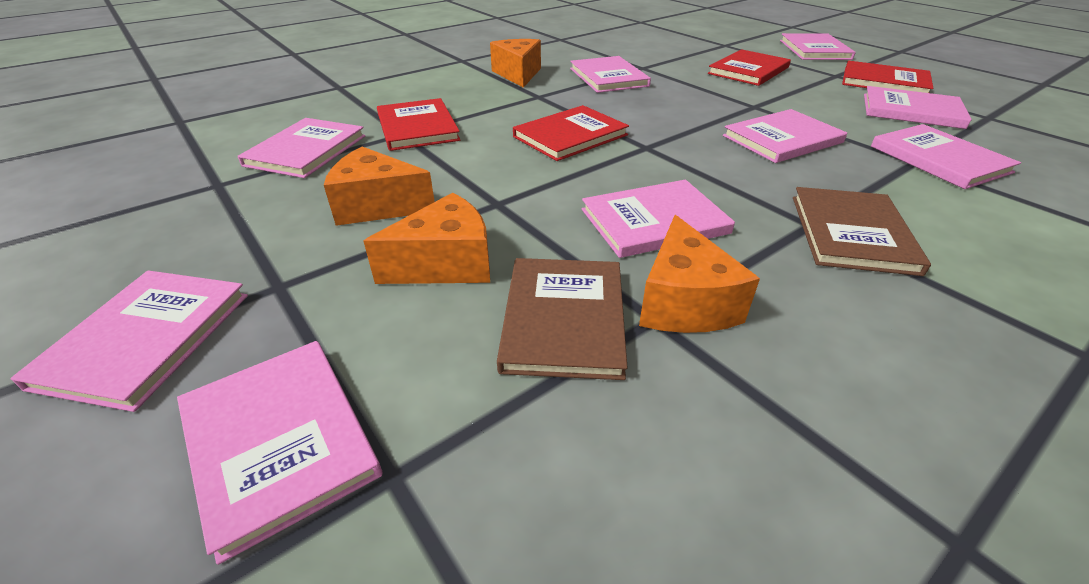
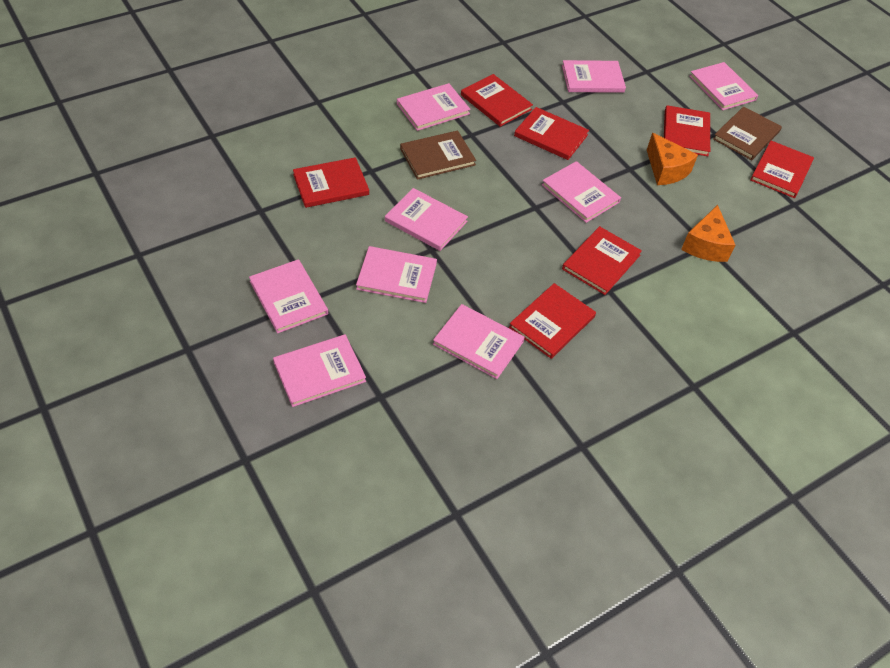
orange cheese: 4 -> 2
red book: 4 -> 7

